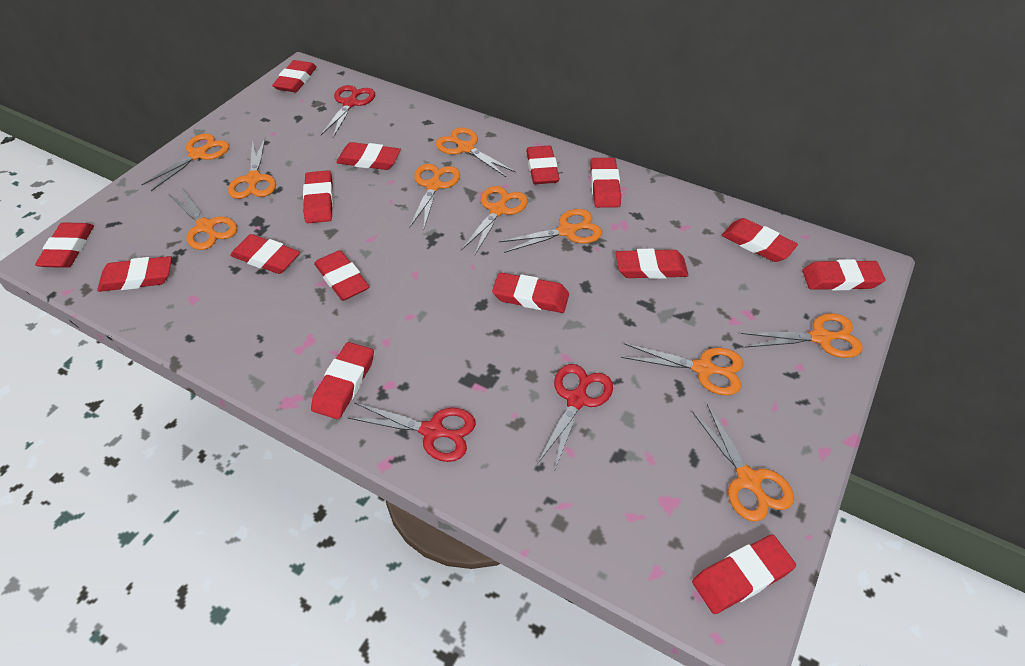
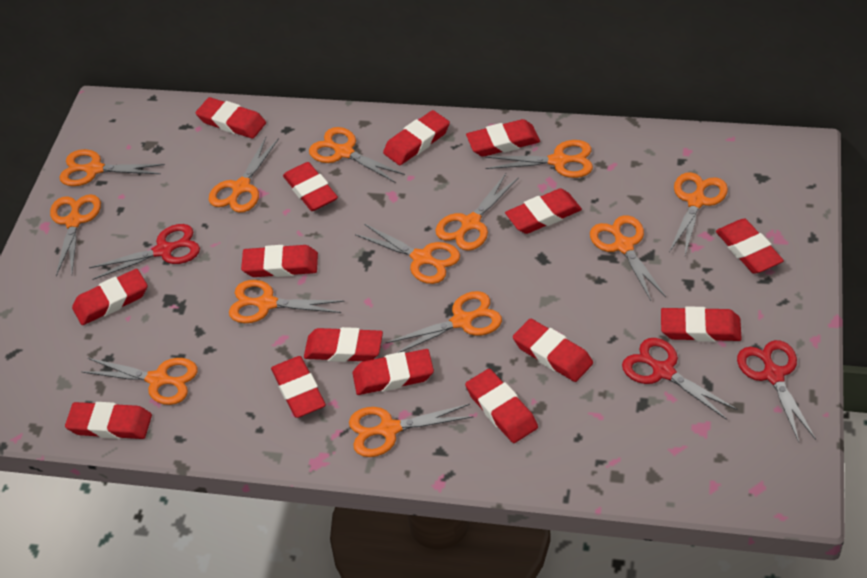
orange scissors: 10 -> 13

